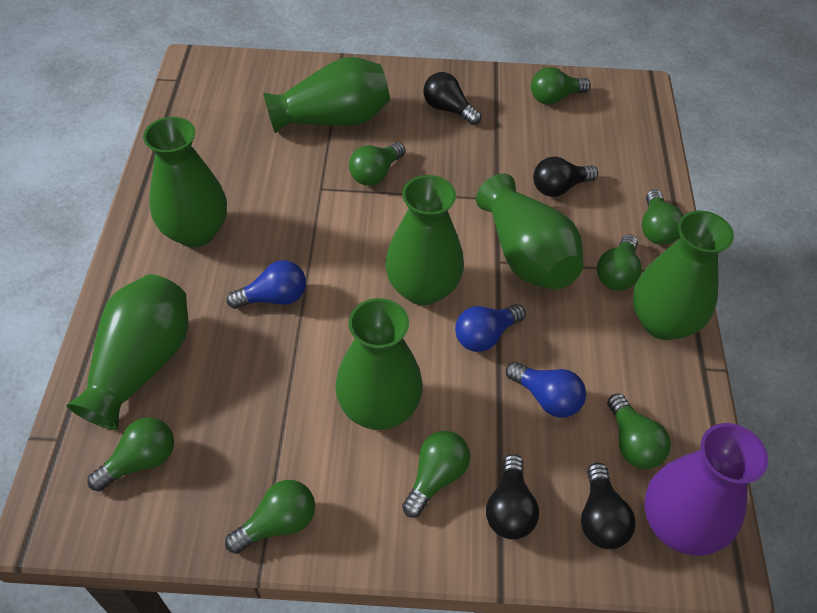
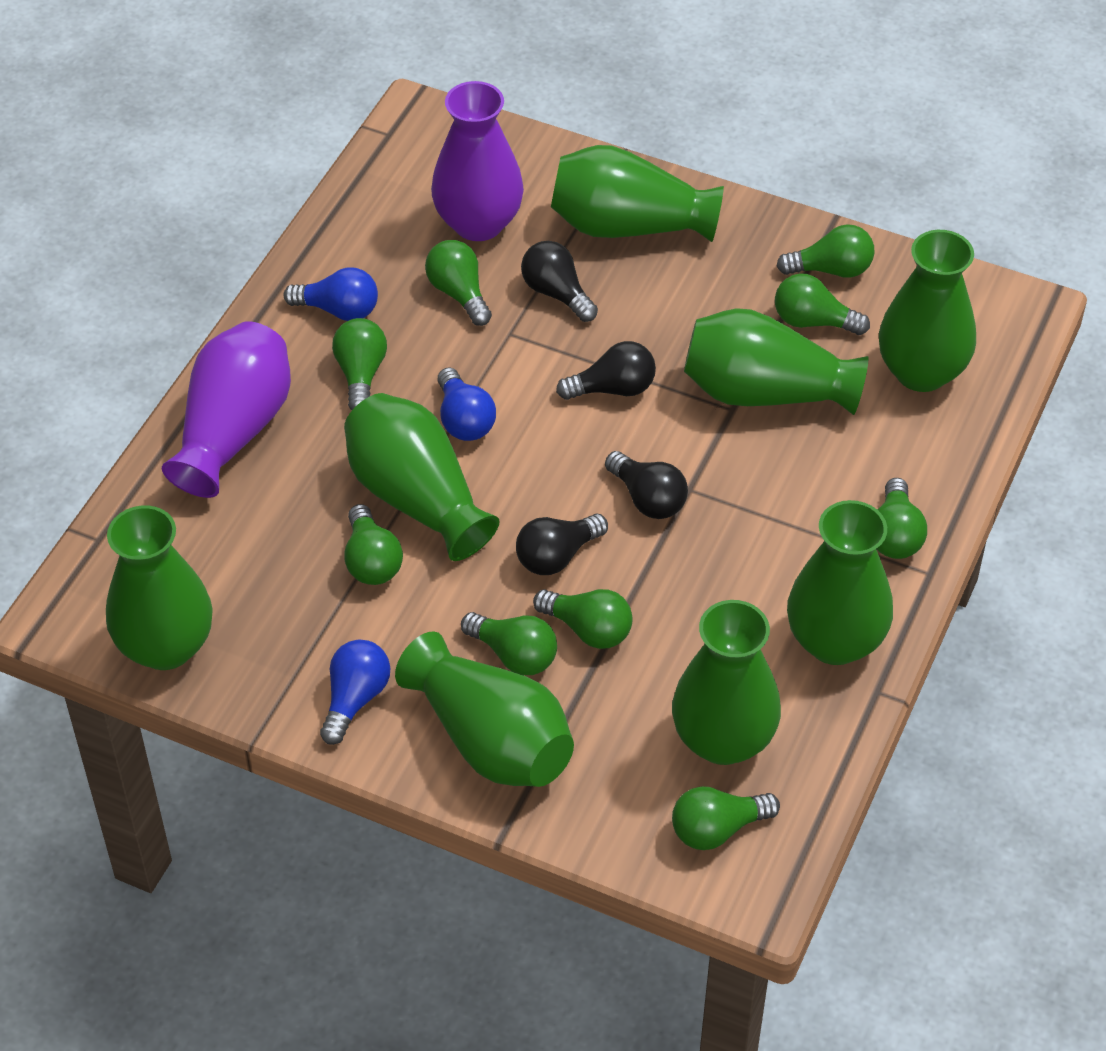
green light bulb: 8 -> 9
green vase: 7 -> 8
purple vase: 1 -> 2

